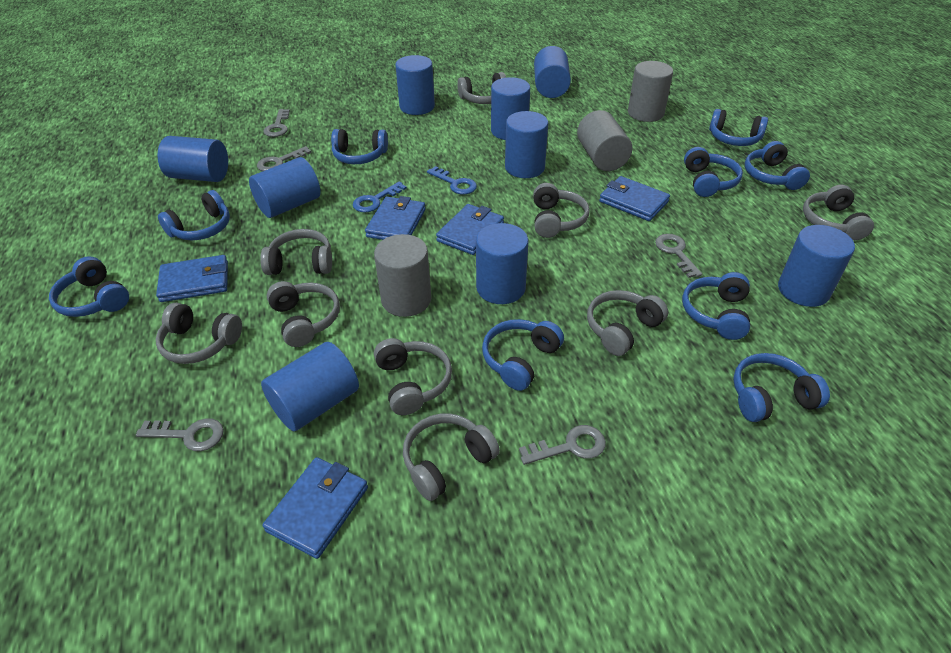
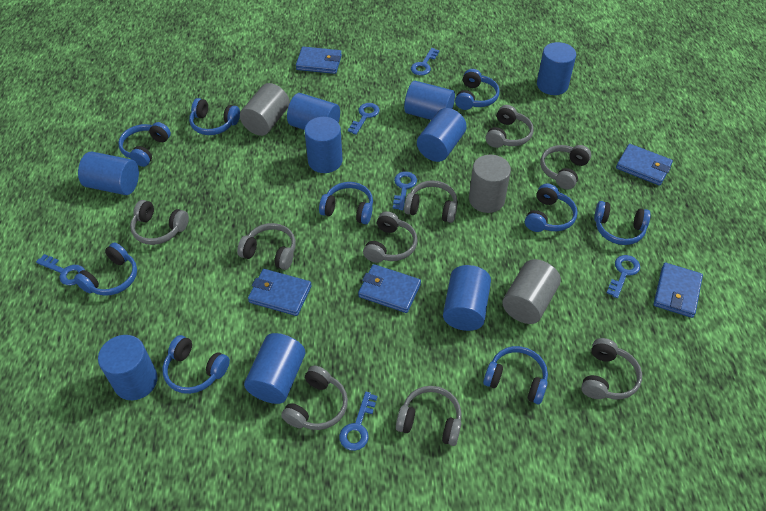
blue key: 2 -> 6
grey key: 5 -> 0

